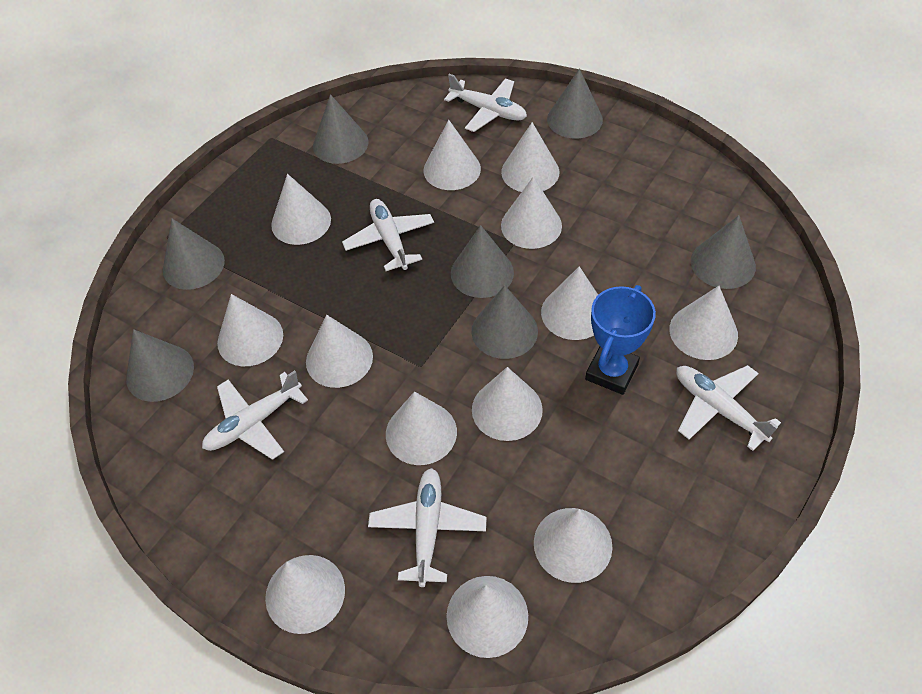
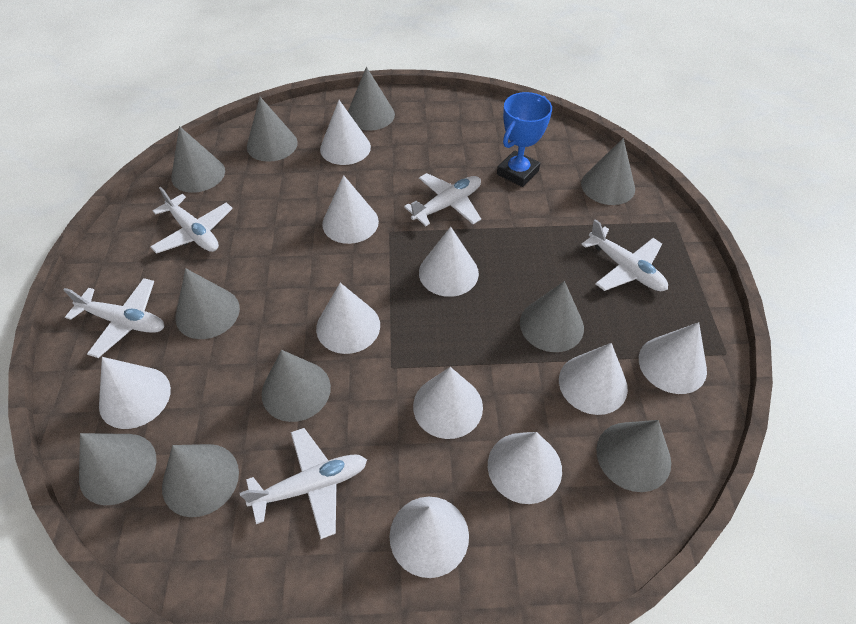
grey cone: 7 -> 10
white cone: 13 -> 10

